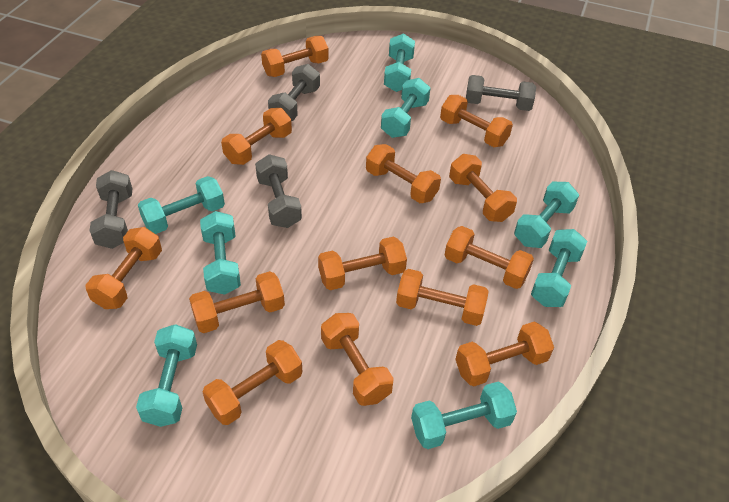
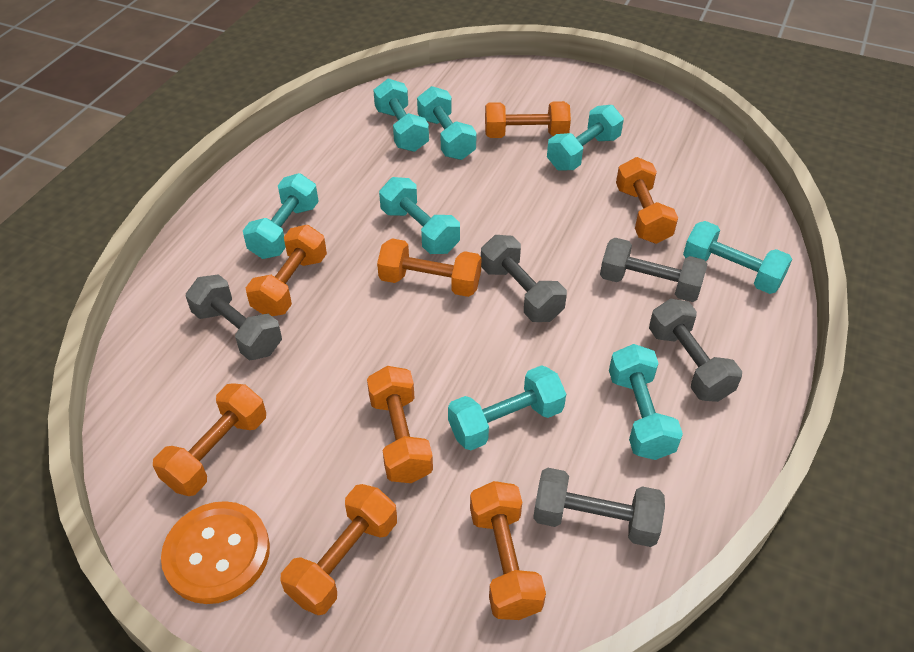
grey dumbbell: 4 -> 5
orange button: 0 -> 1
orange dumbbell: 13 -> 8

